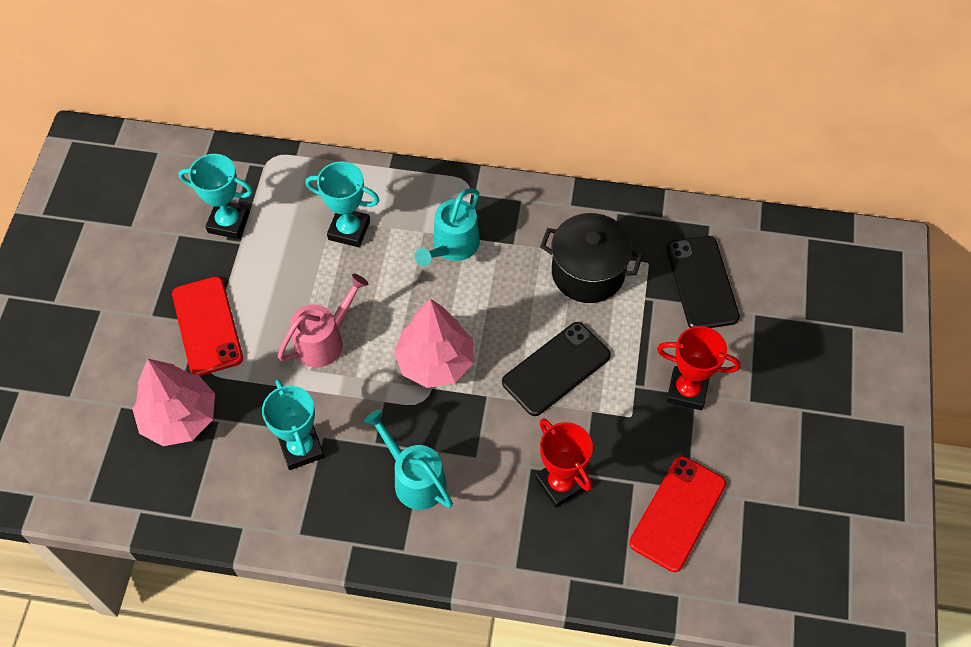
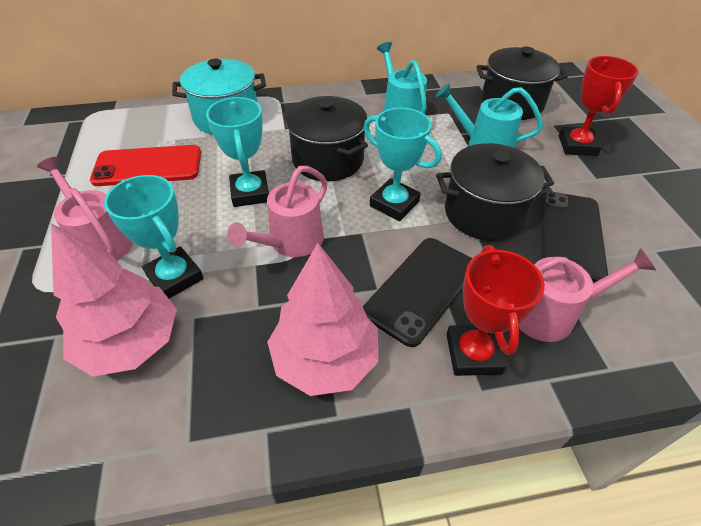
black pot: 1 -> 3
pink watering can: 1 -> 3
red phone: 2 -> 1
turquoise pot: 0 -> 1

